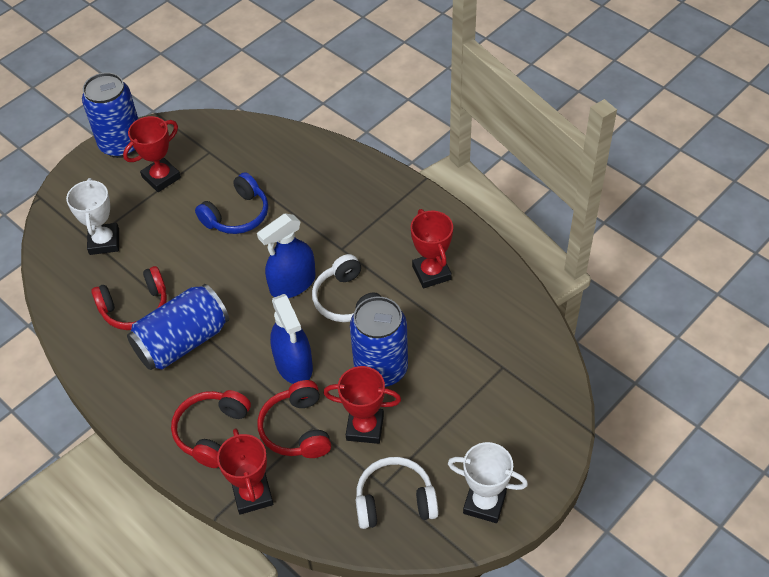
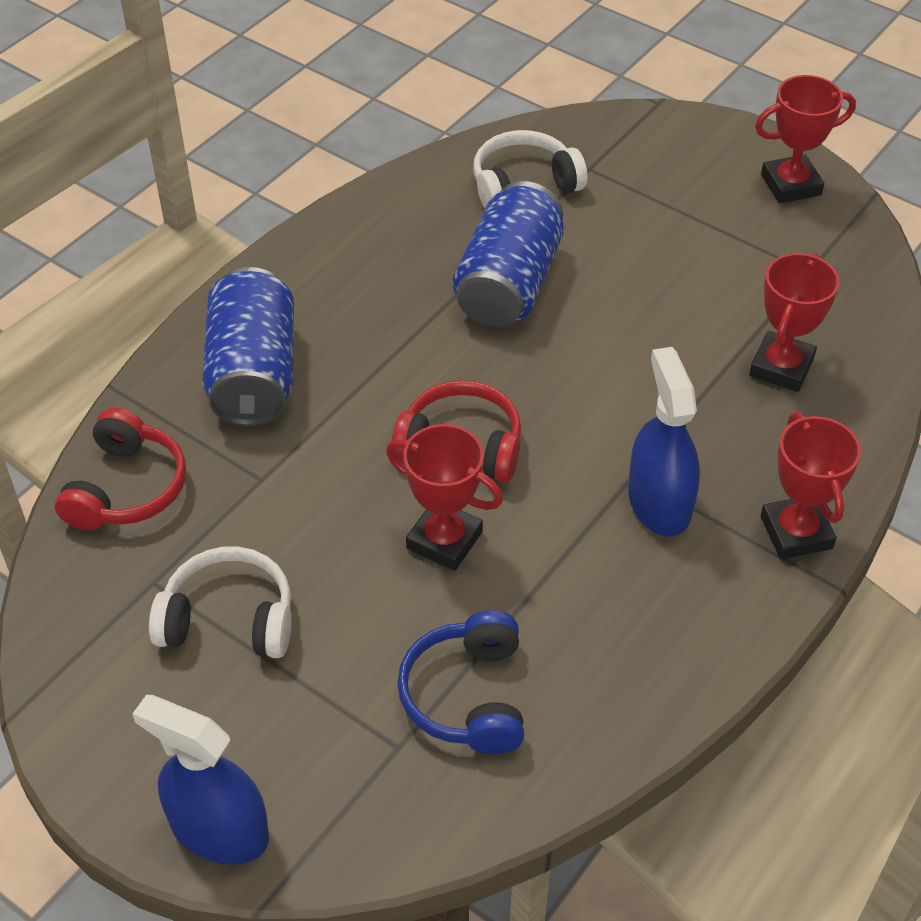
blue can: 3 -> 2
red headphones: 3 -> 2
white trophy: 2 -> 0

